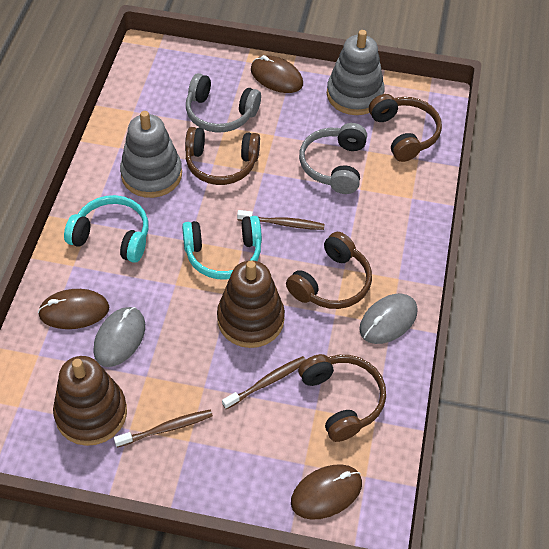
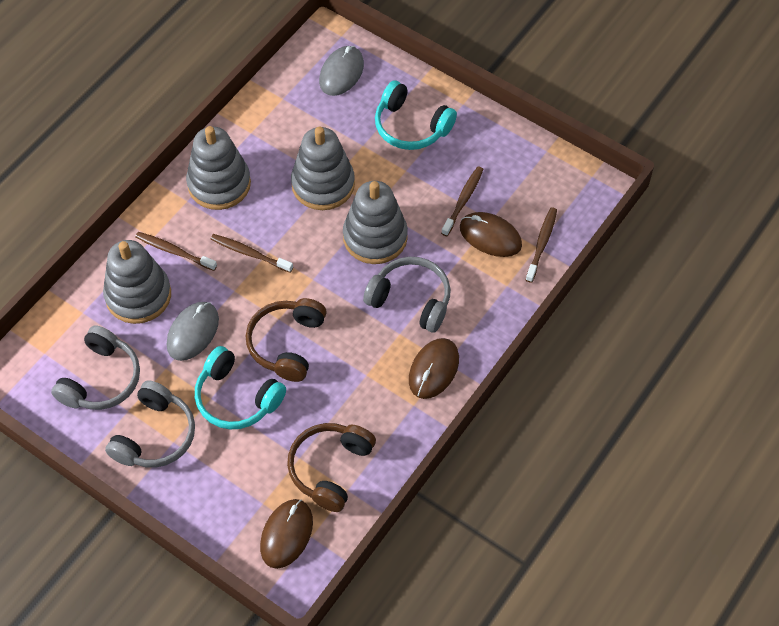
brown headphones: 4 -> 2
brown stacking toy: 2 -> 0
brown toothbrush: 3 -> 4
grey headphones: 2 -> 3
grey stacking toy: 2 -> 4

